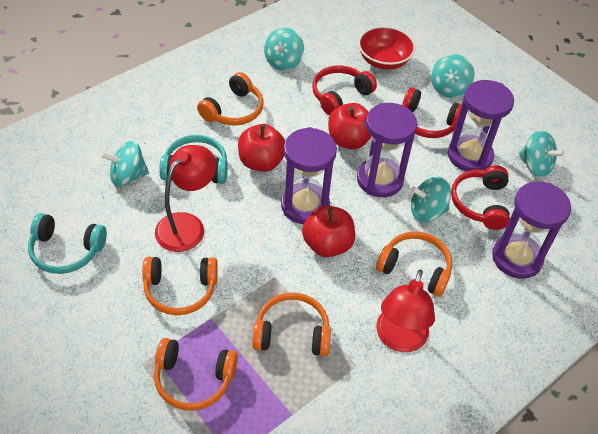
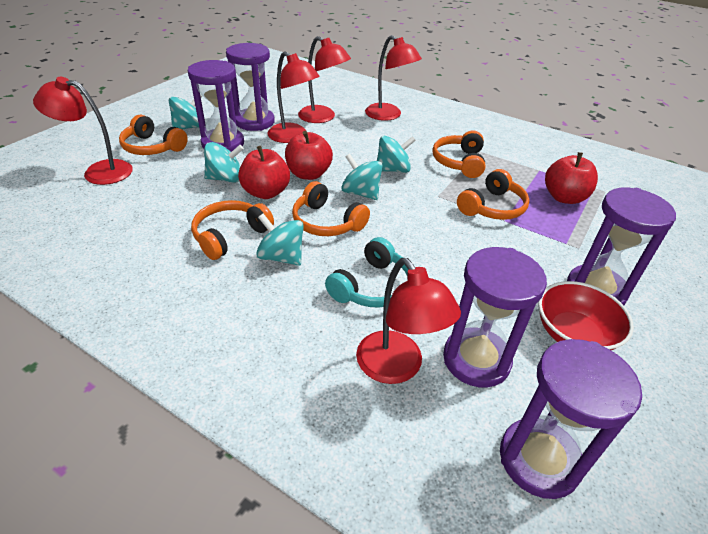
purple hourglass: 4 -> 5
red headphones: 3 -> 0
red lamp: 2 -> 5
turquoise headphones: 2 -> 1

